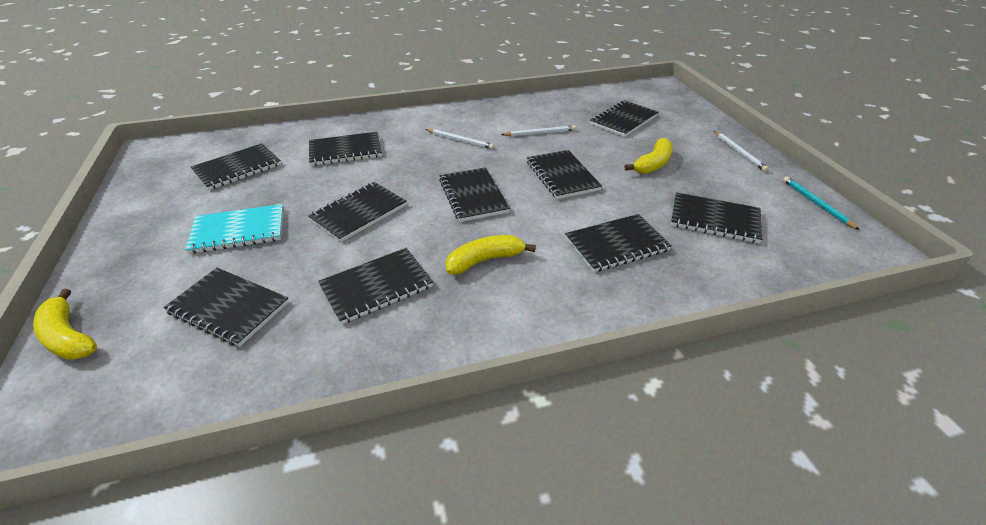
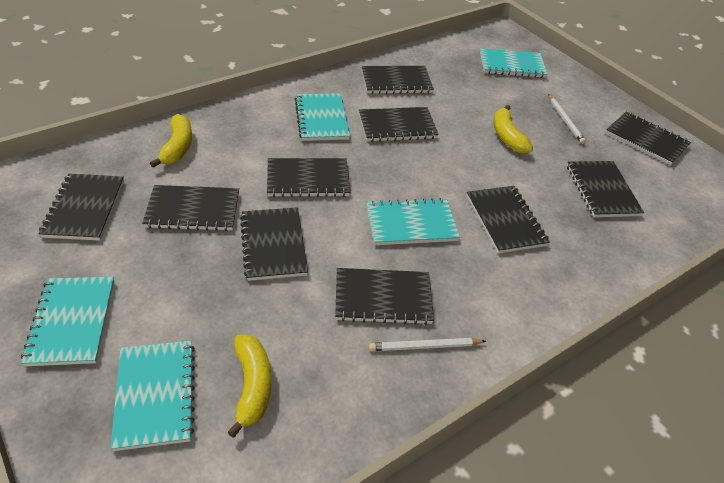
turquoise notebook: 1 -> 5
turquoise pencil: 1 -> 0
white pencil: 3 -> 2

